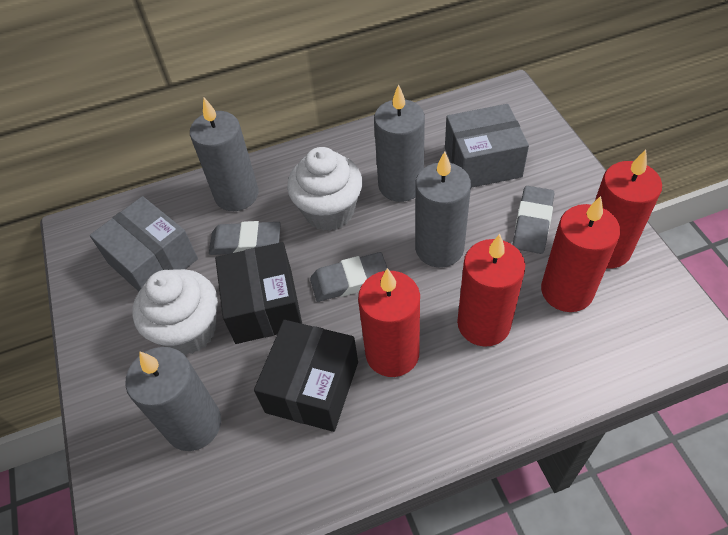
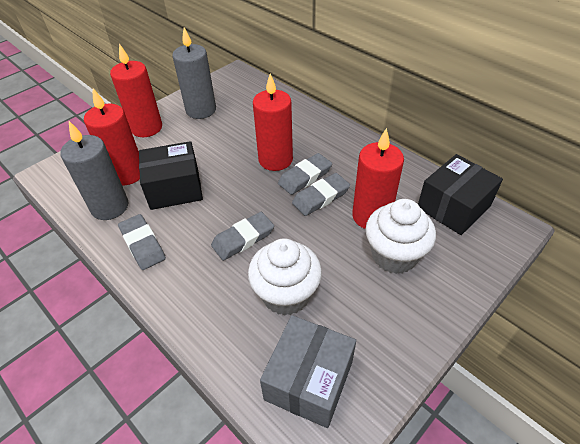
grey box: 2 -> 1
grey candle: 4 -> 2
grey eraser: 3 -> 4

